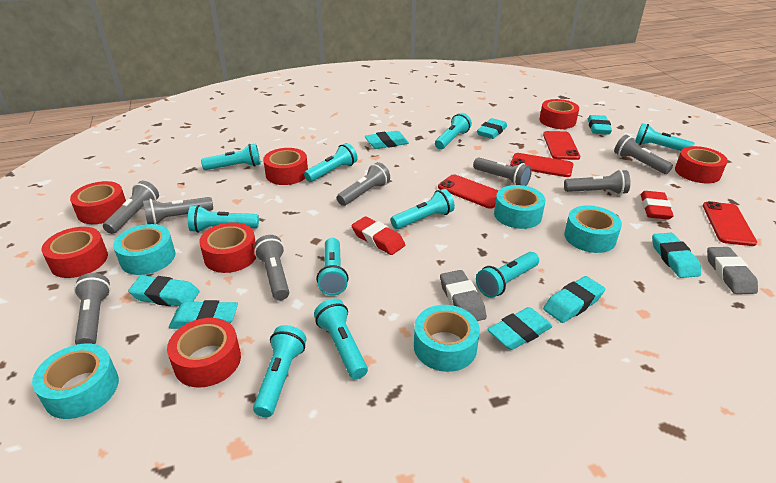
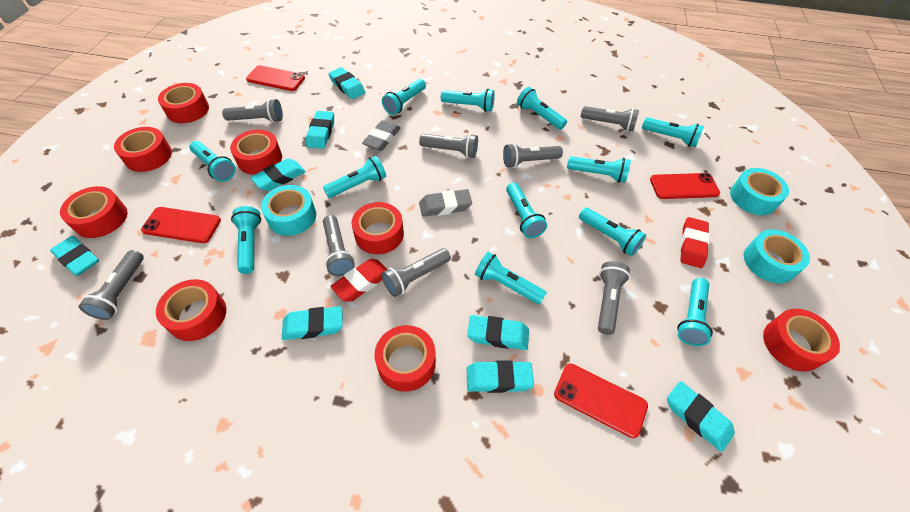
red tape: 7 -> 8
turquoise flashlight: 10 -> 12
turquoise tape: 5 -> 3

